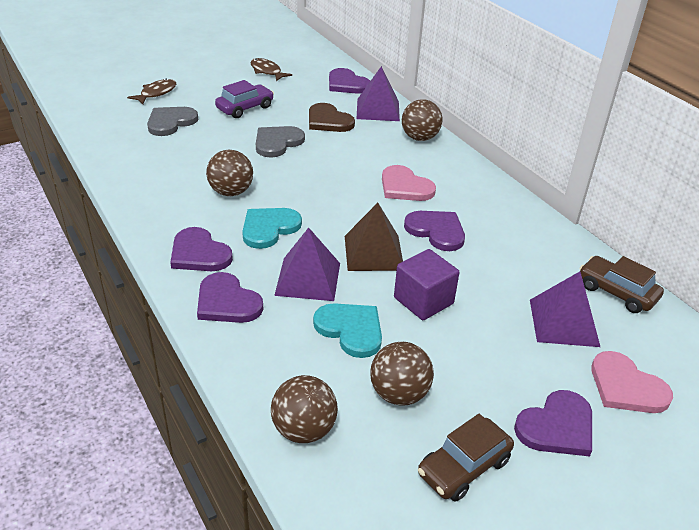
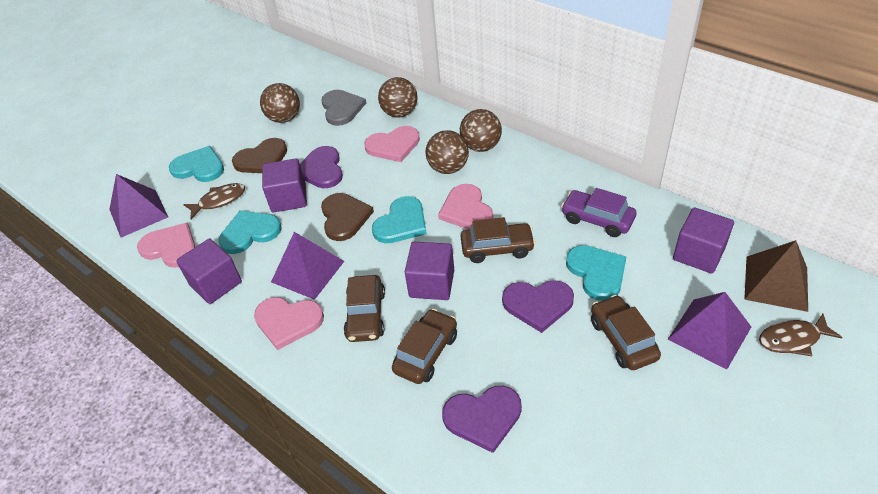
brown car: 2 -> 4
brown heart: 1 -> 2
grey heart: 2 -> 1
pink heart: 2 -> 4
purple cube: 1 -> 4
purple heart: 5 -> 3
turquoise heart: 2 -> 4

